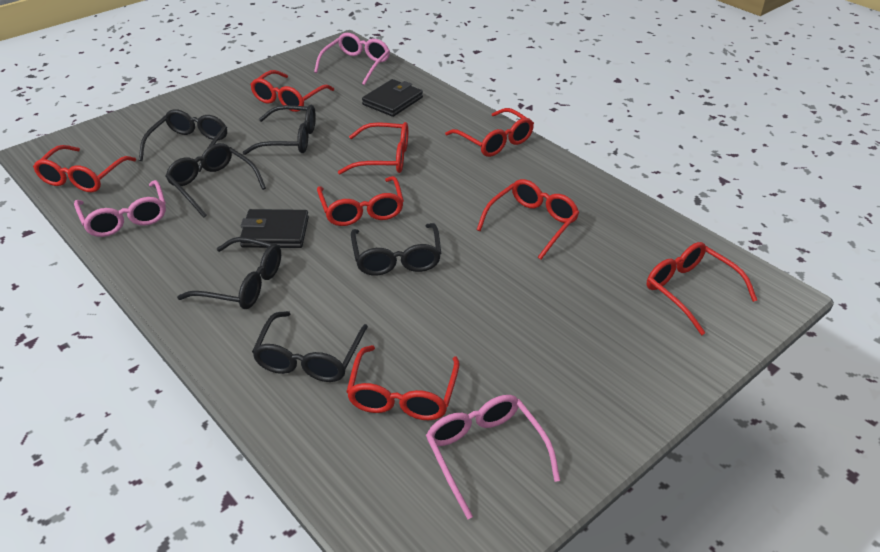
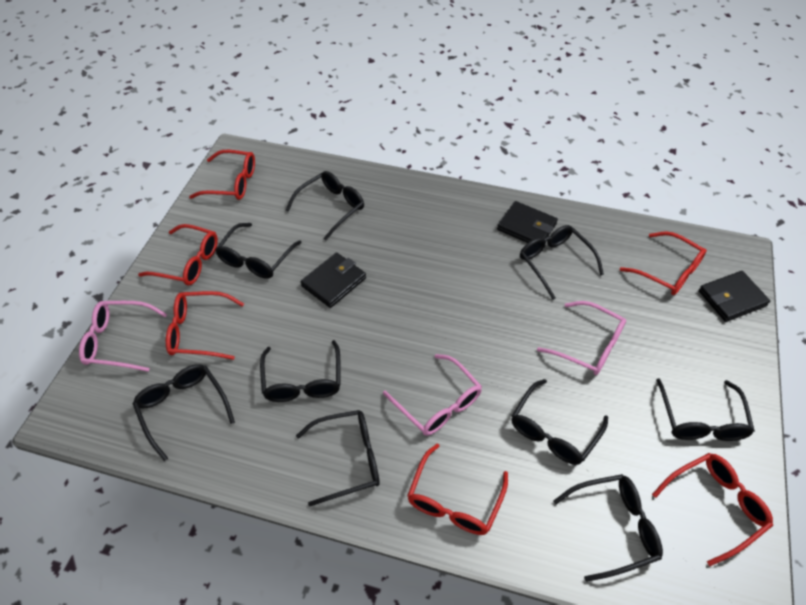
black glasses: 6 -> 9
black wallet: 2 -> 3
red glasses: 8 -> 6

